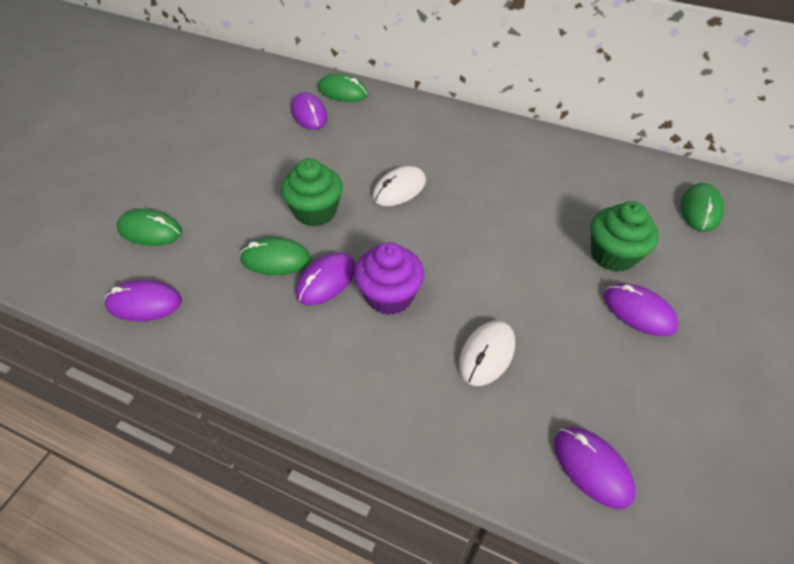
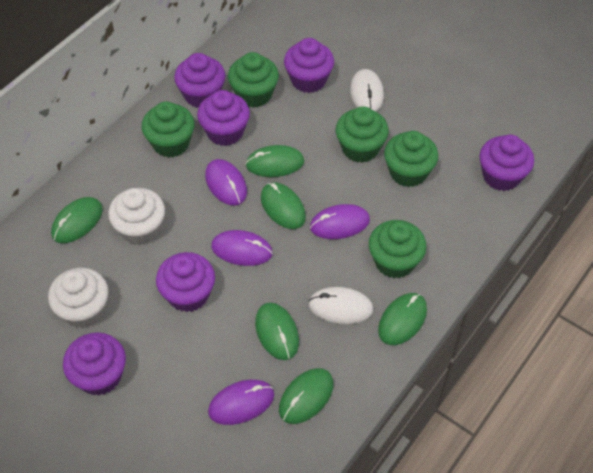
green cupcake: 2 -> 5
green mouse: 4 -> 6
purple cupcake: 1 -> 6
purple mouse: 5 -> 4
white cupcake: 0 -> 2

